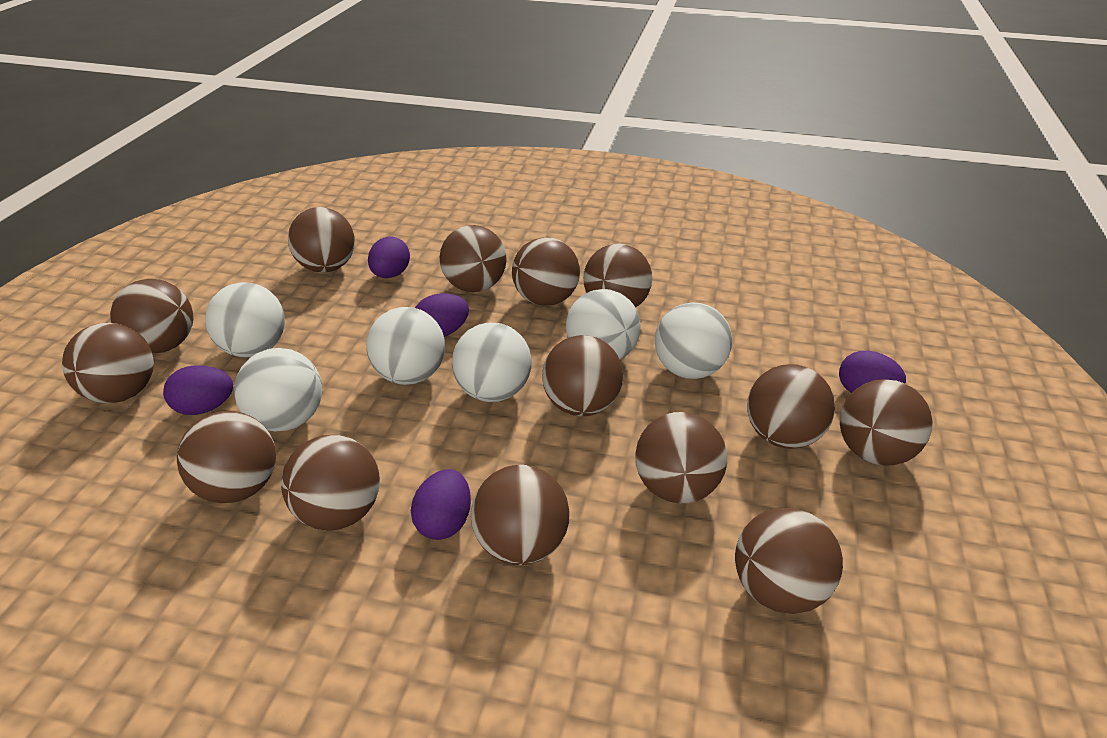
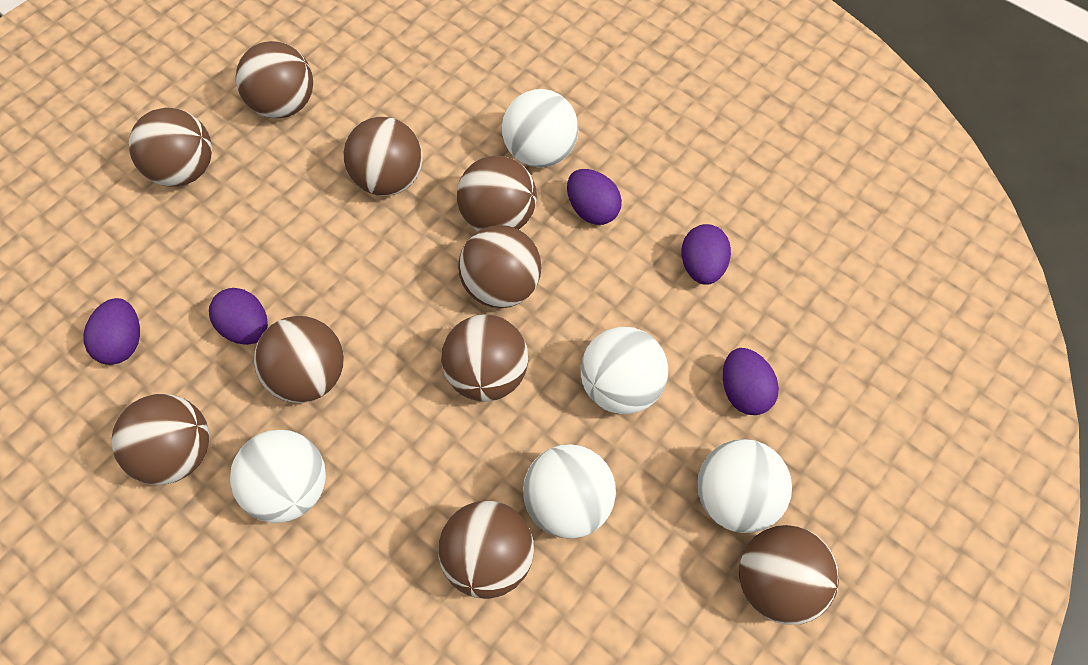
brown ball: 14 -> 10
white ball: 6 -> 5

